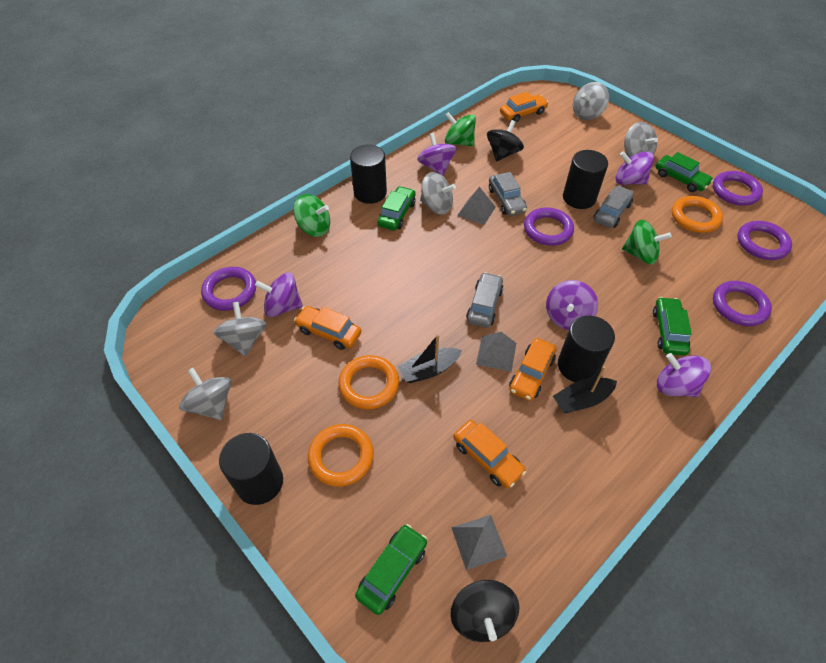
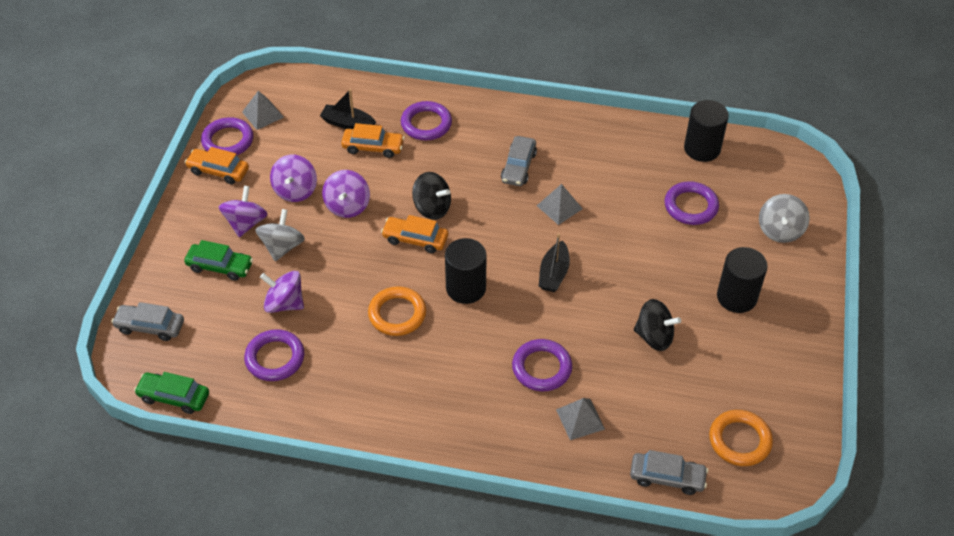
black cylinder: 4 -> 3
green car: 4 -> 2
green spinning top: 3 -> 0
grey spinning top: 5 -> 2
orange car: 4 -> 3
orange ring: 3 -> 2
purple spinning top: 5 -> 4

